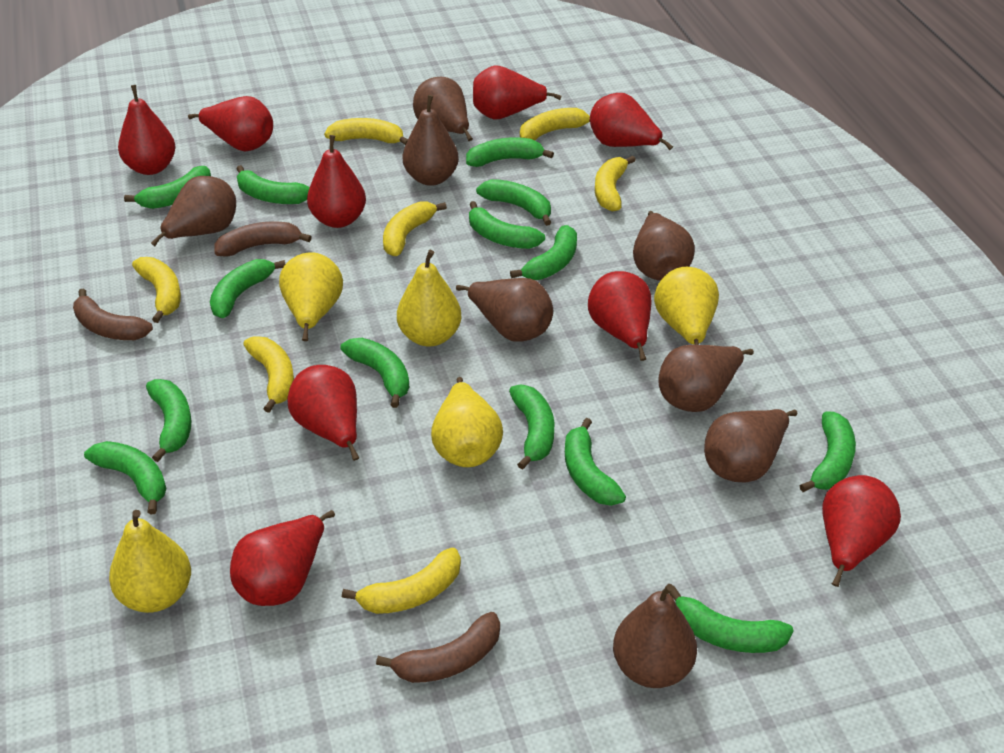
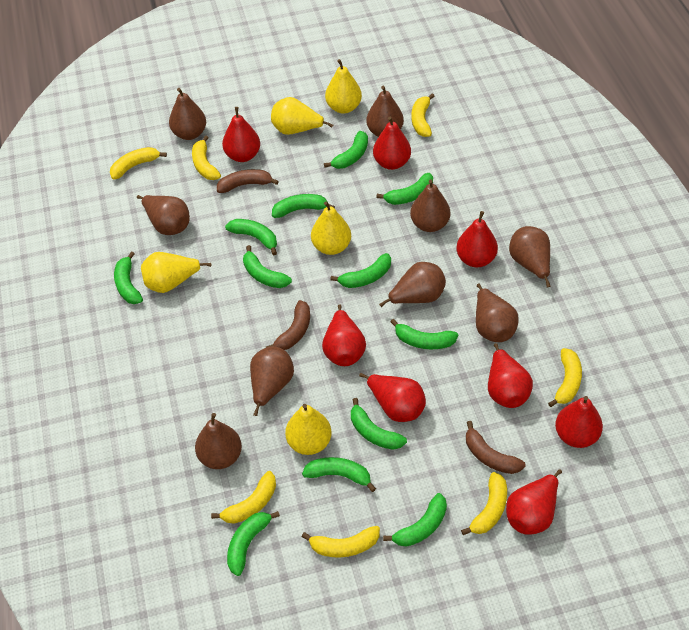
brown pear: 8 -> 9
green banana: 14 -> 12
red pear: 9 -> 8

